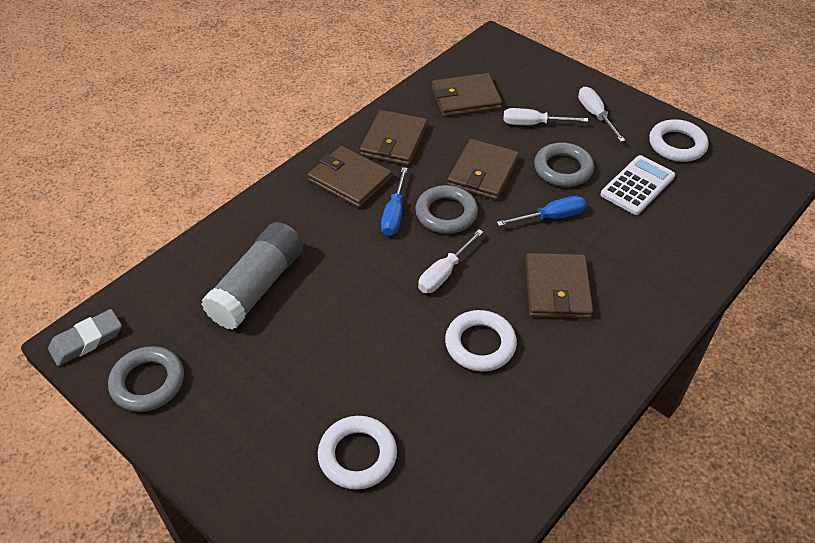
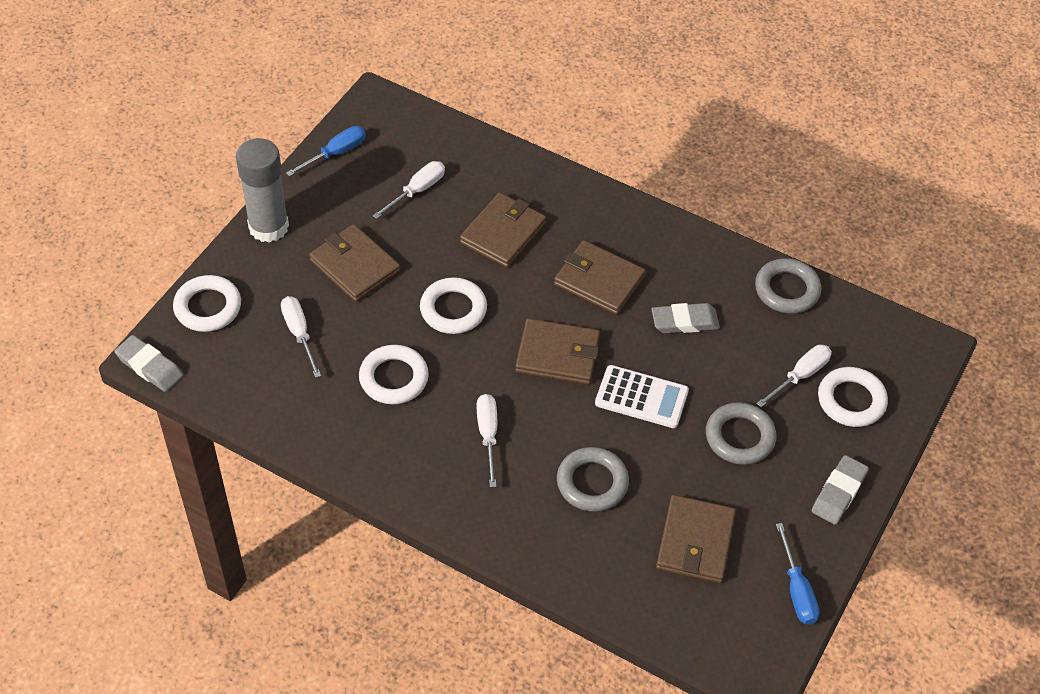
grey eraser: 1 -> 3
white ring: 3 -> 4
white screwdriver: 3 -> 4

